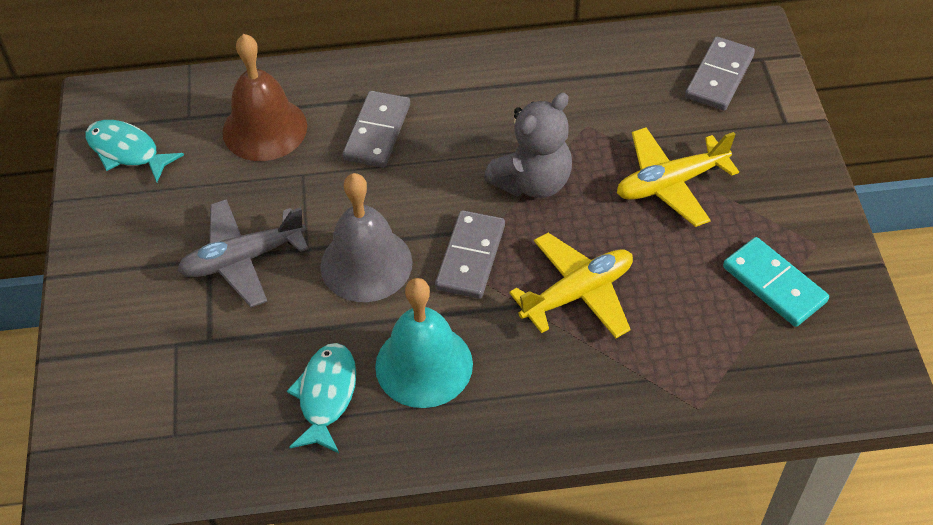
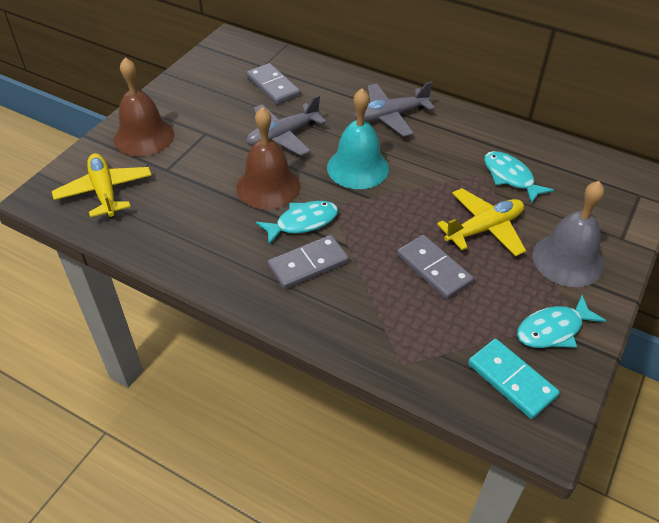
brown bell: 1 -> 2
grey plane: 1 -> 2
grey teddy bear: 1 -> 0
turquoise fish: 2 -> 3

